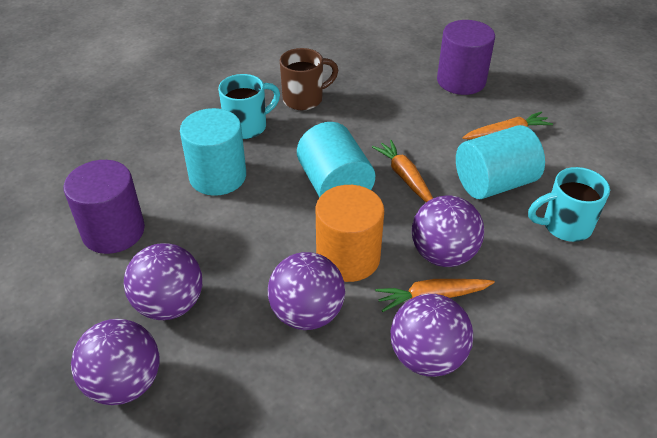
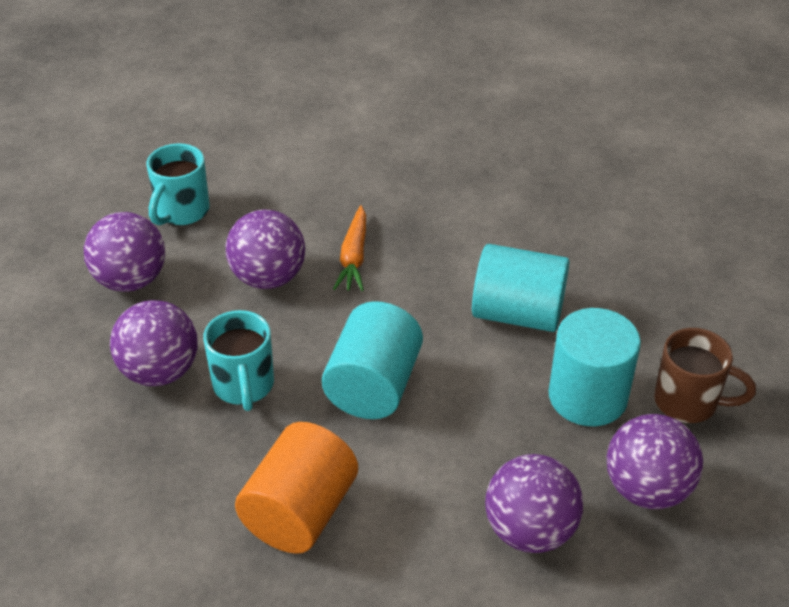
orange carrot: 3 -> 1
purple cylinder: 2 -> 0

